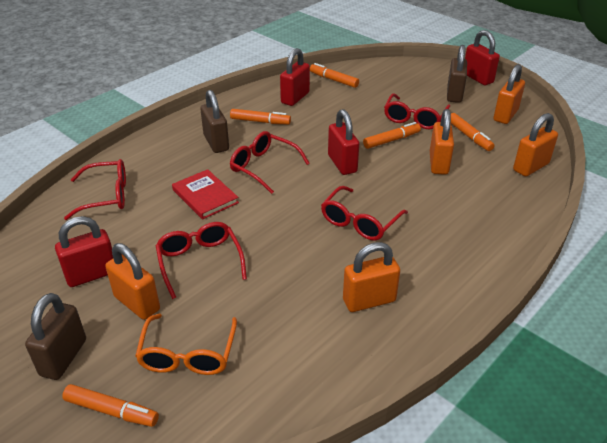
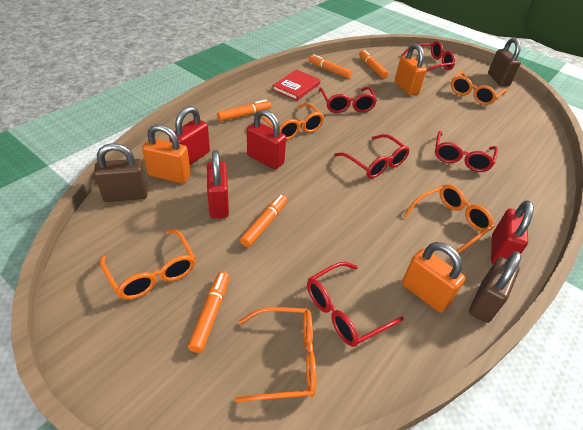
orange glasses: 1 -> 5
orange padlock: 5 -> 3

